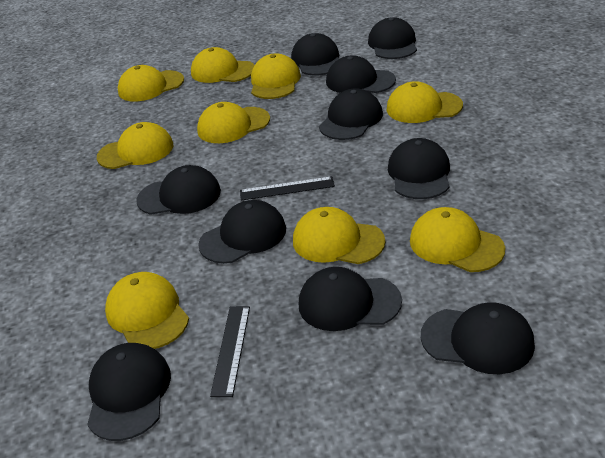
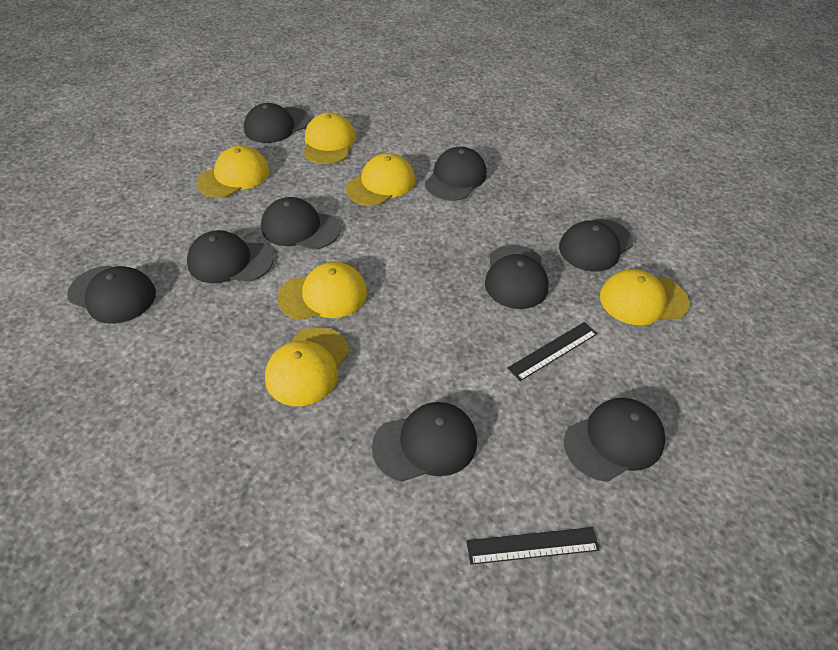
black cap: 10 -> 9
yellow cap: 9 -> 6

